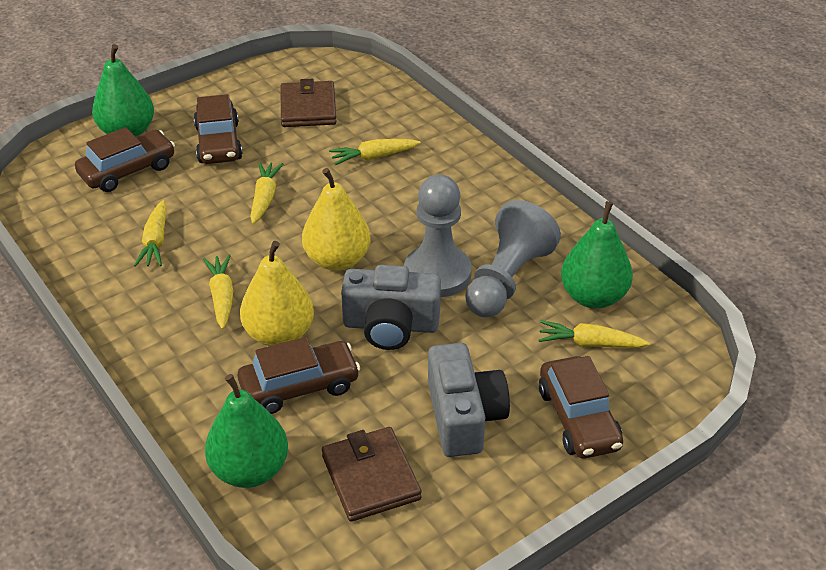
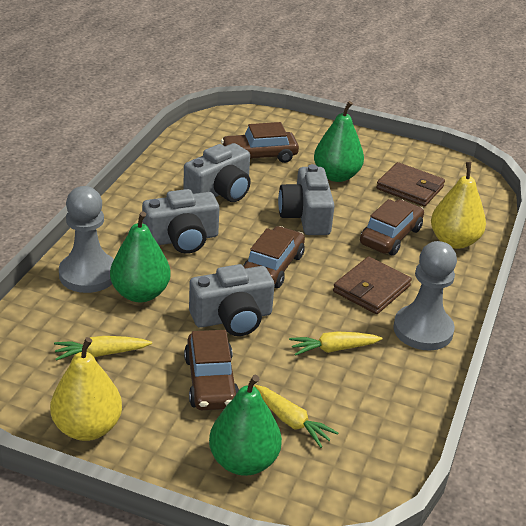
grey camera: 2 -> 4
yellow carrot: 5 -> 3

